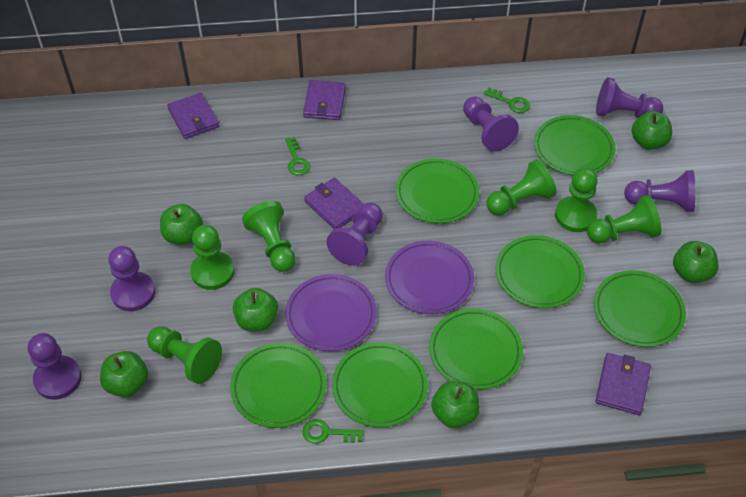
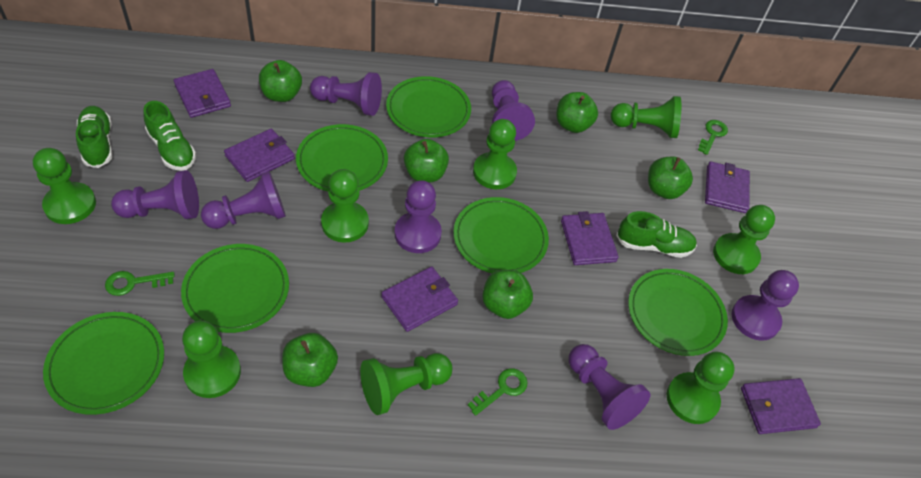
green pawn: 6 -> 8
green plate: 7 -> 6
green shoe: 0 -> 3
purple pawn: 6 -> 7
purple plate: 2 -> 0
purple wallet: 4 -> 6

